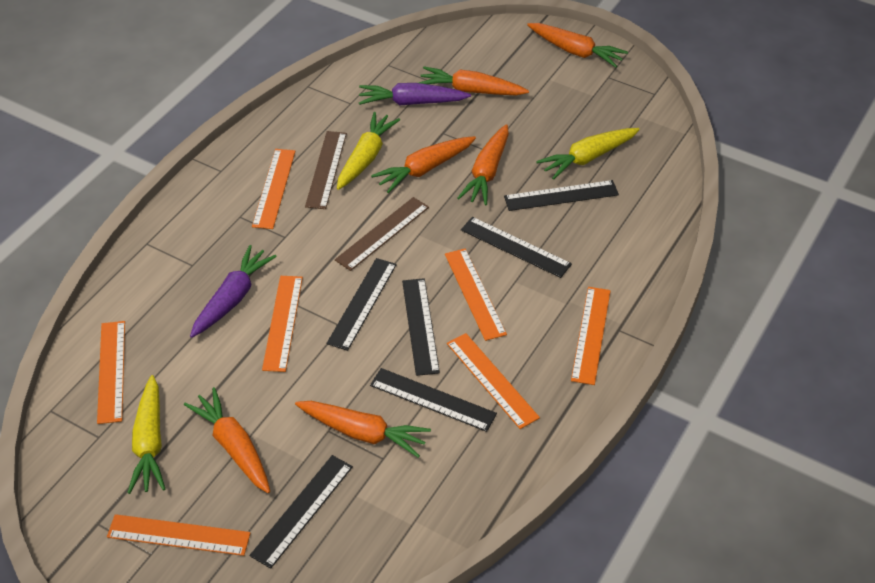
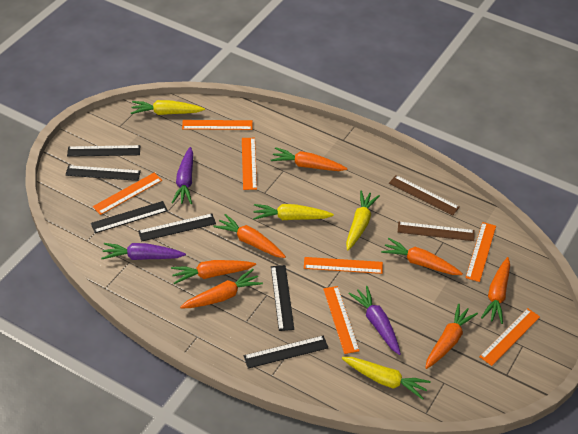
orange carrot: 6 -> 7
purple carrot: 2 -> 3
yellow carrot: 3 -> 4

